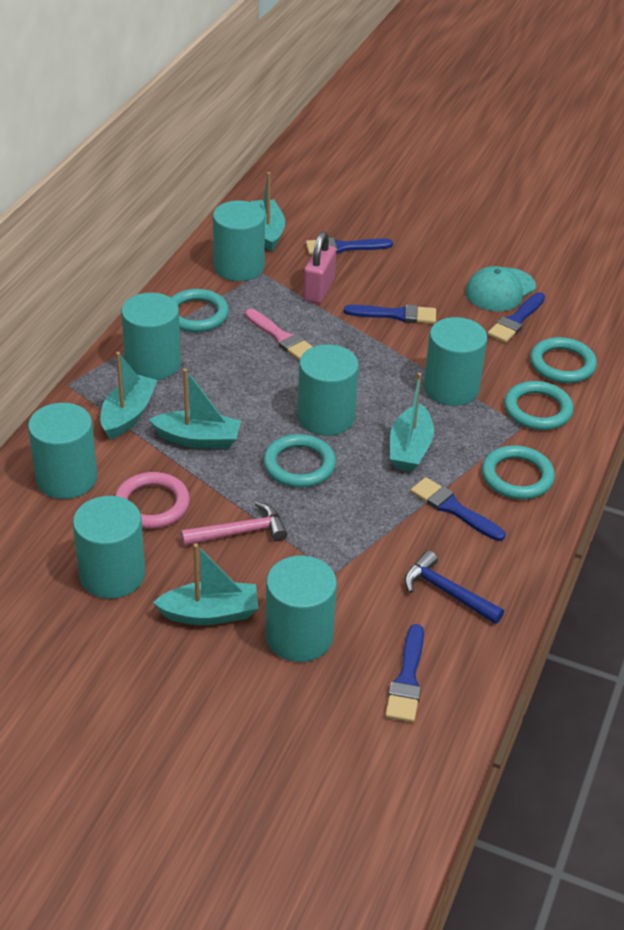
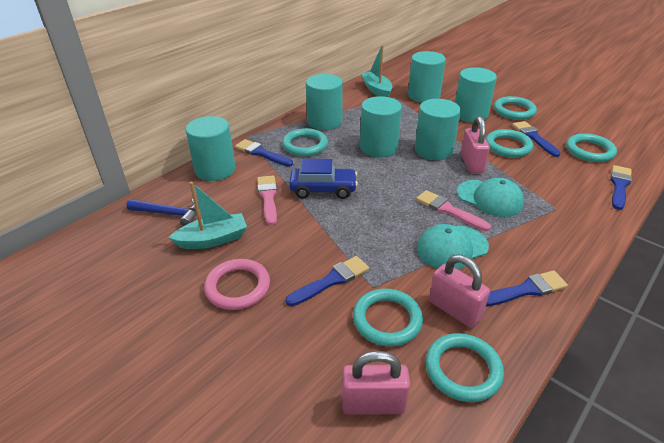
blue car: 0 -> 1
pink brush: 1 -> 2
pink hammer: 1 -> 0
pink padlock: 1 -> 3
turquoise boat: 5 -> 2
turquoise cap: 1 -> 2
turquoise cylinder: 7 -> 6
turquoise ring: 5 -> 6

